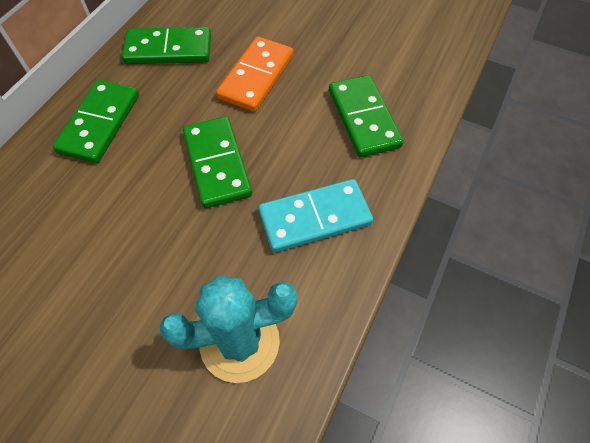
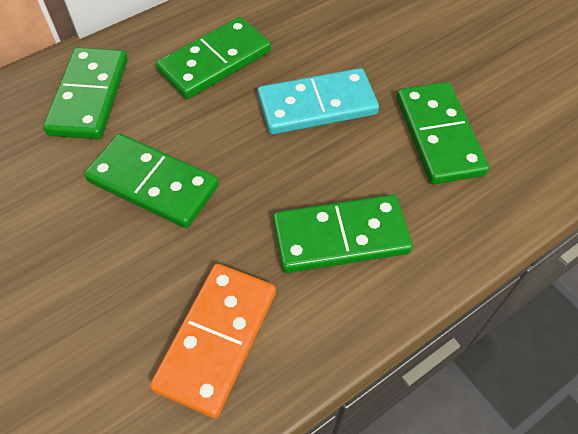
green domino: 4 -> 5
turquoise cactus: 1 -> 0

